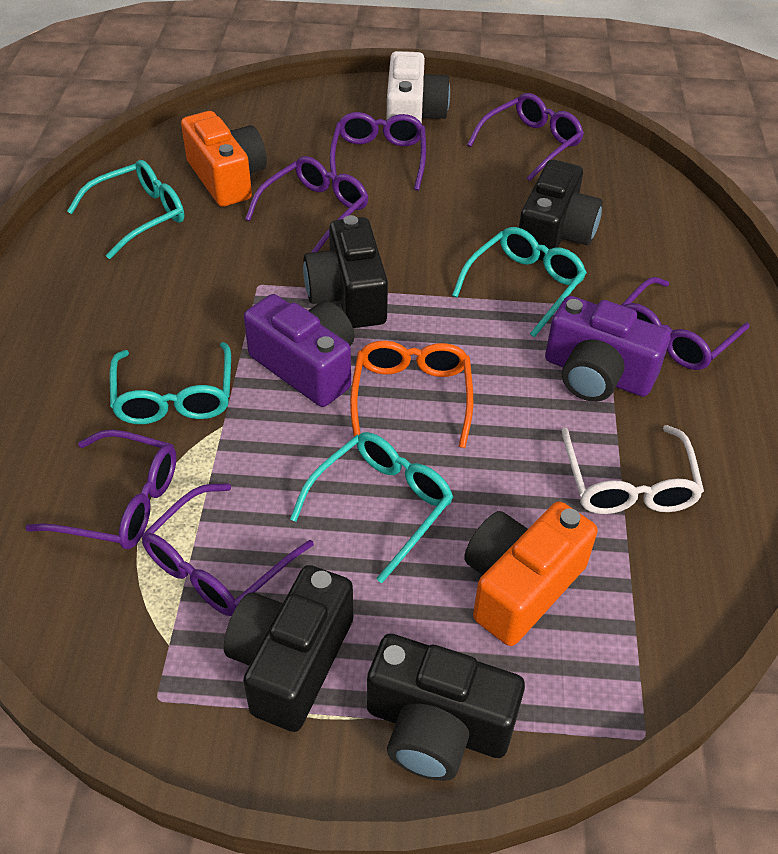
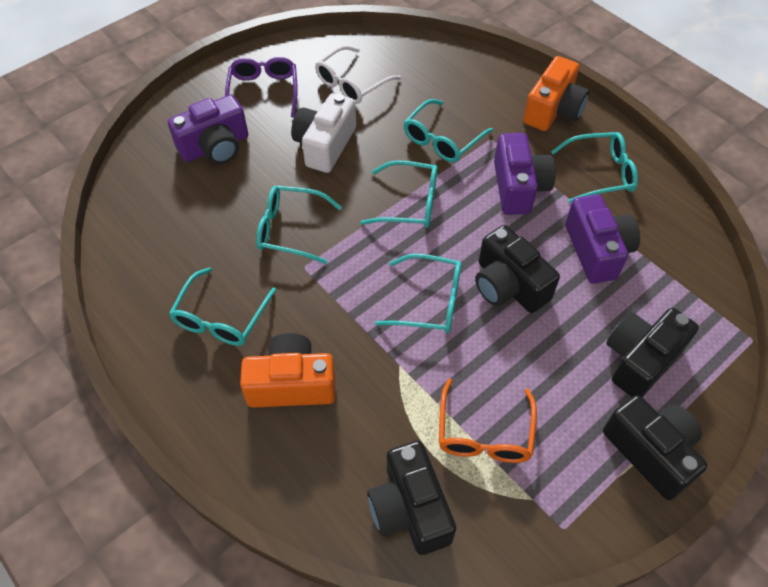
purple camera: 2 -> 3
purple glasses: 6 -> 1
turquoise glasses: 4 -> 6

